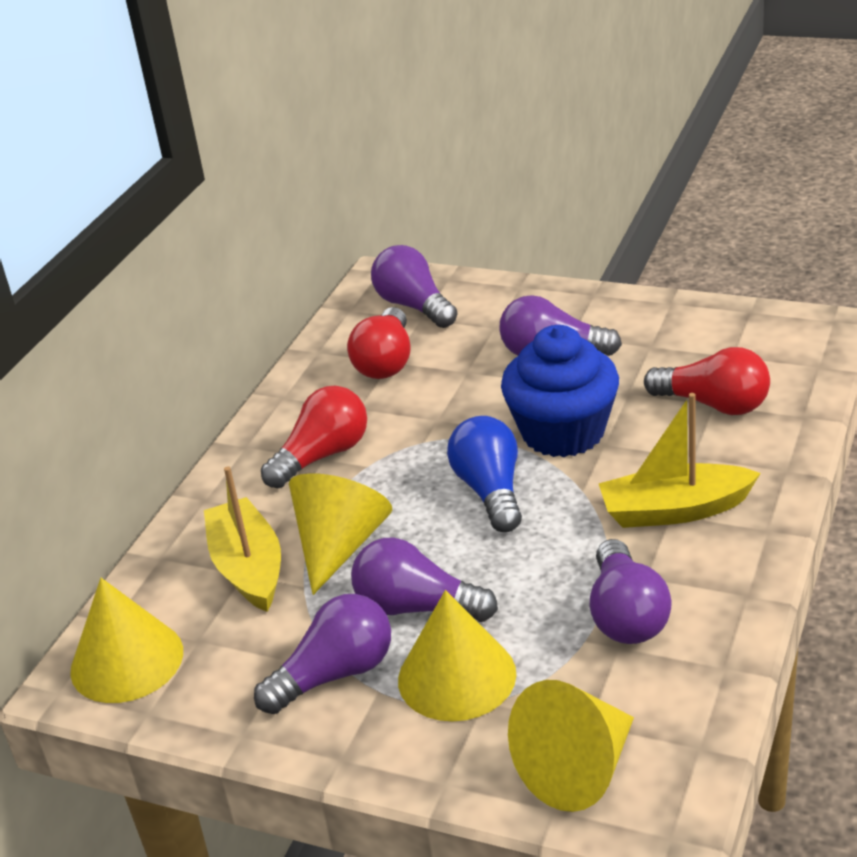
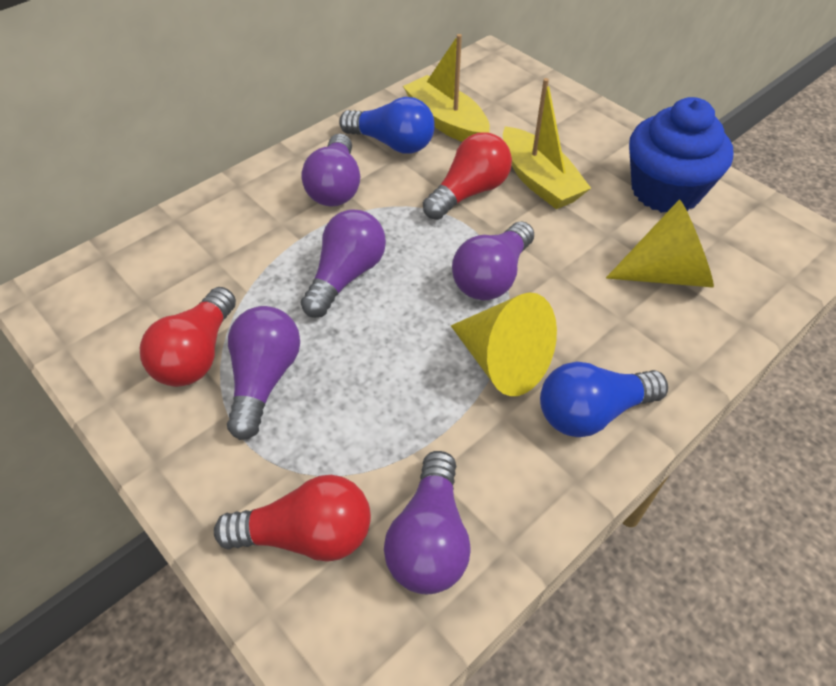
blue light bulb: 1 -> 2
yellow cone: 4 -> 2

